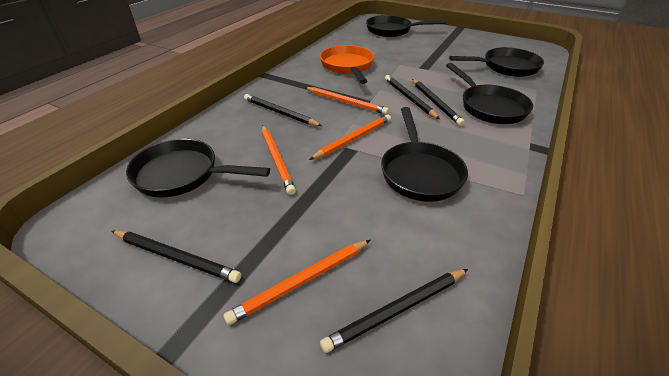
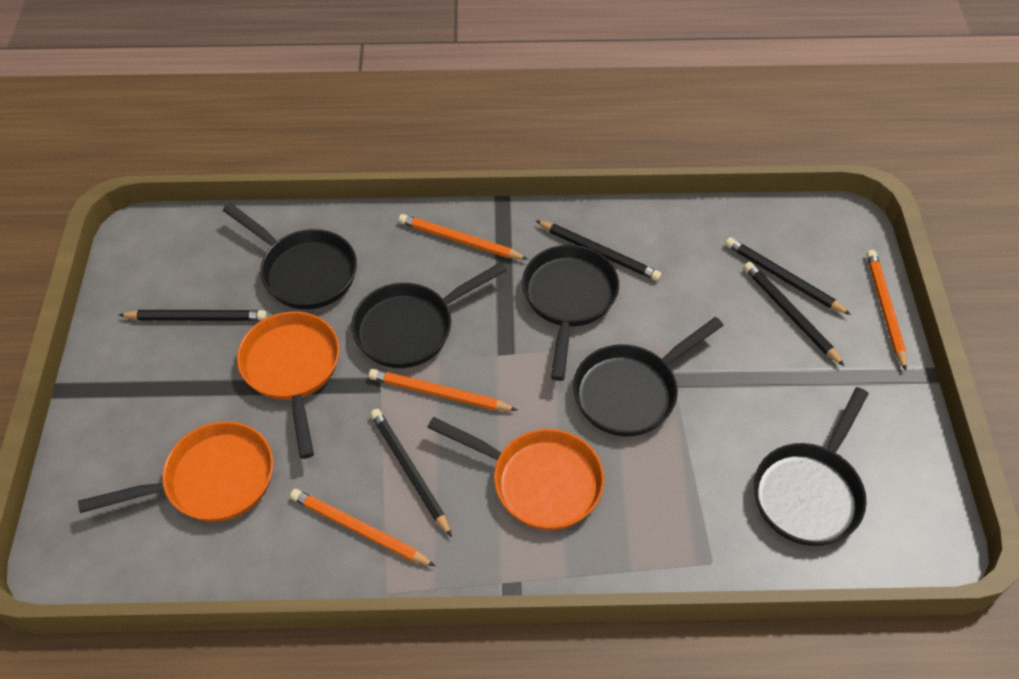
orange pan: 1 -> 3

